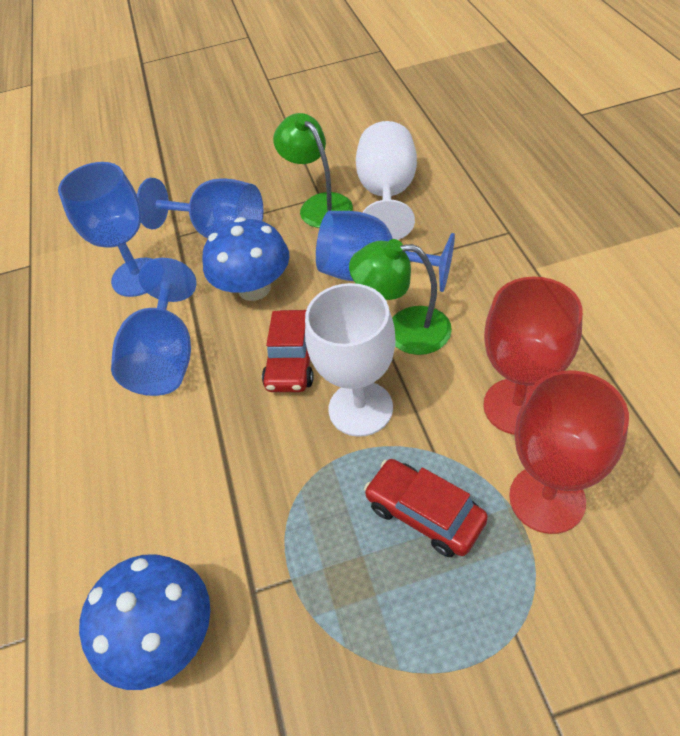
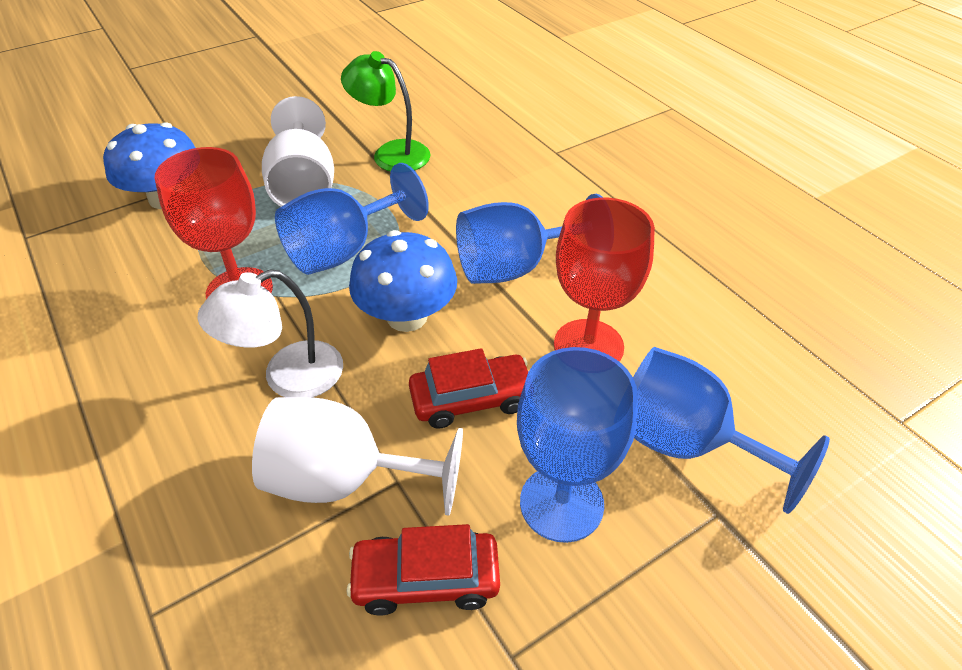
green lamp: 2 -> 1
white lamp: 0 -> 1

